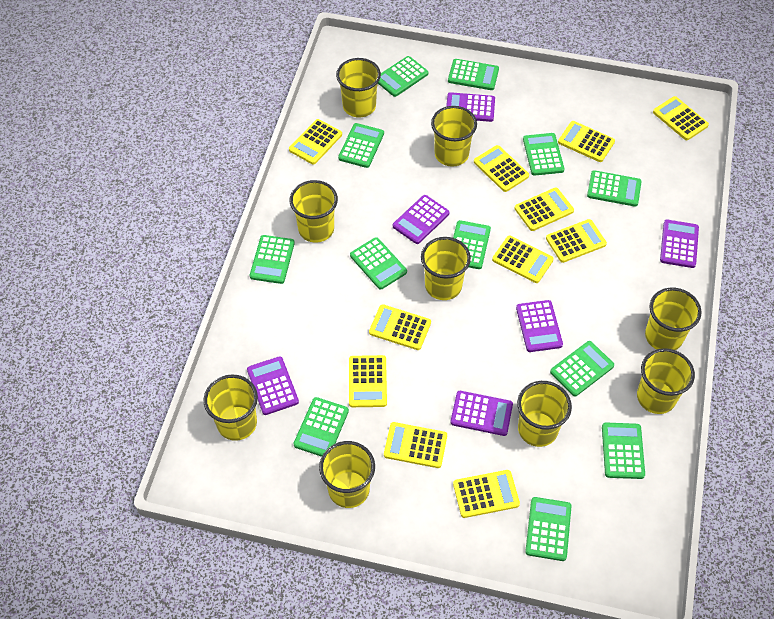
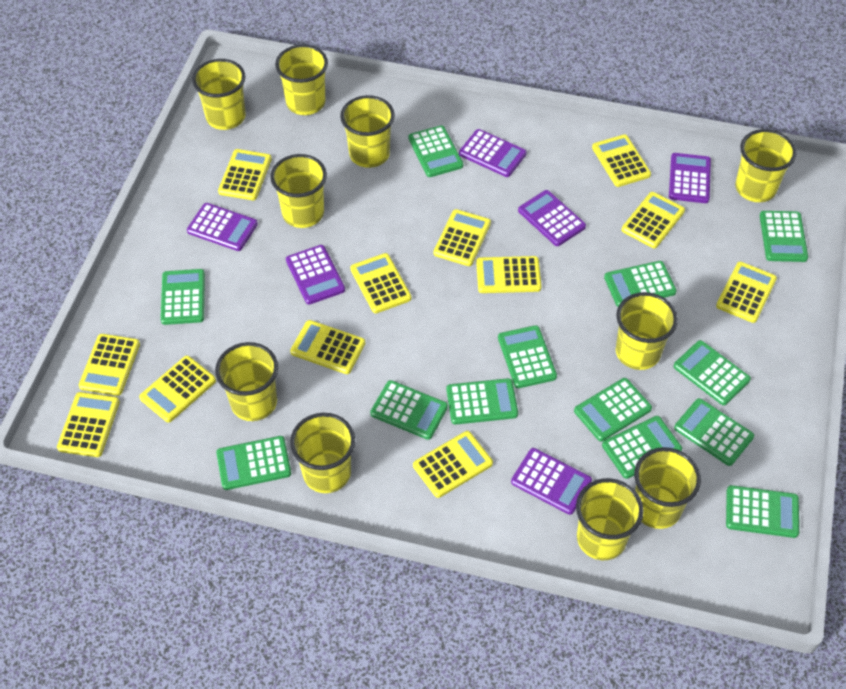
green calculator: 12 -> 13
yellow calculator: 11 -> 12
yellow cup: 9 -> 10

